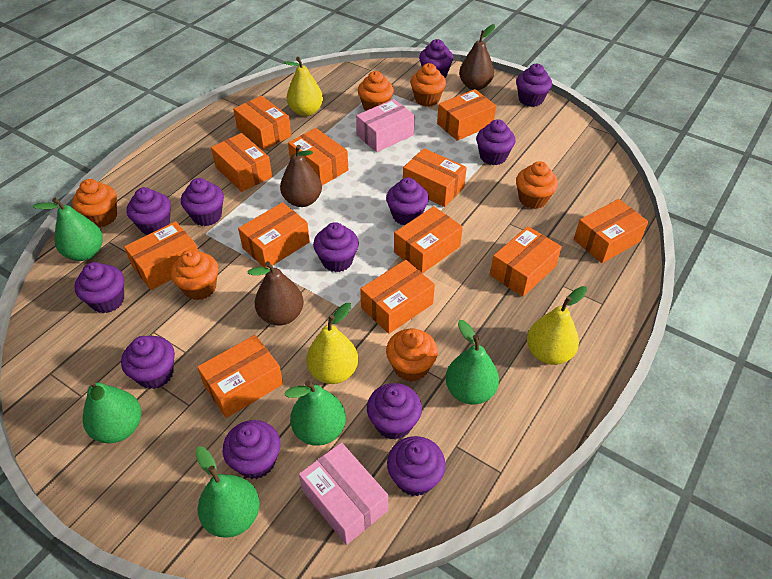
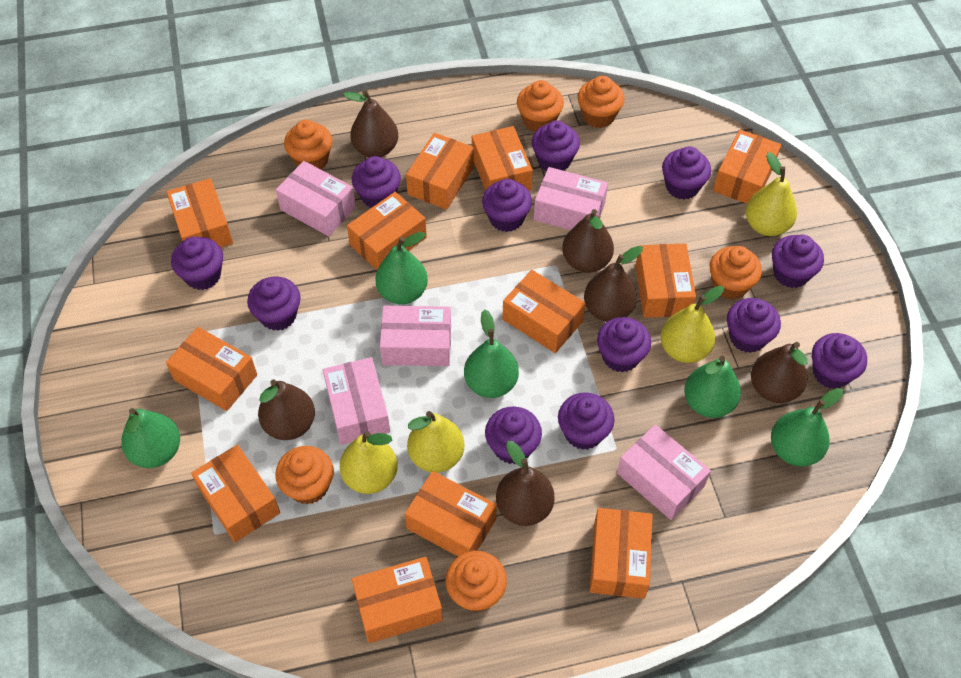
brown pear: 3 -> 6
pink box: 2 -> 5
yellow pear: 3 -> 4

